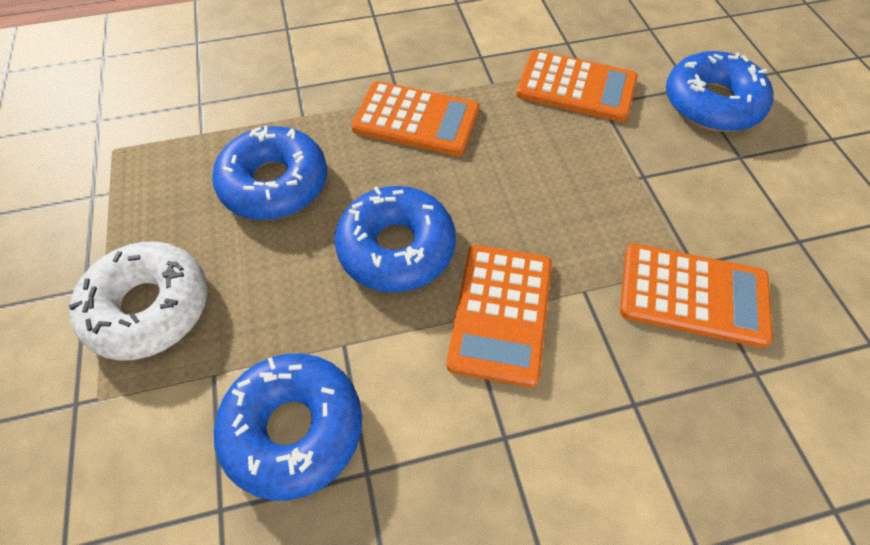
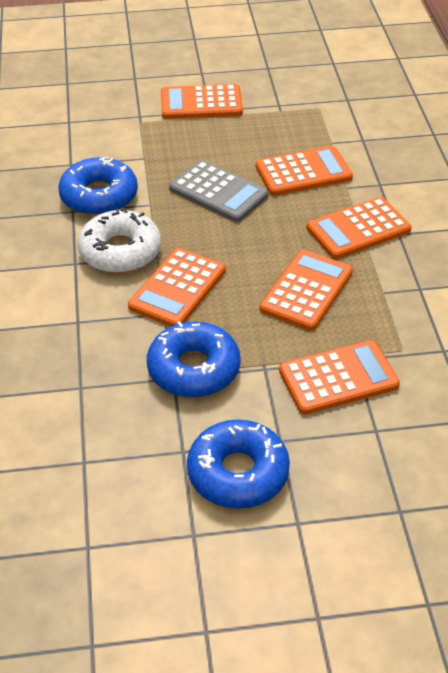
blue donut: 4 -> 3
grey calculator: 0 -> 1
orange calculator: 4 -> 6

